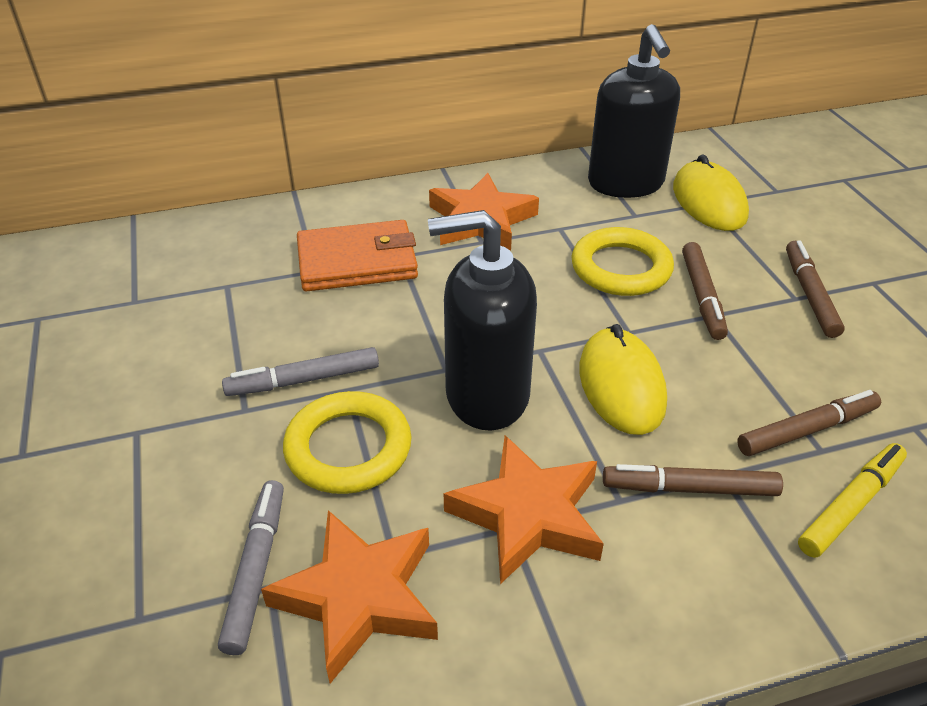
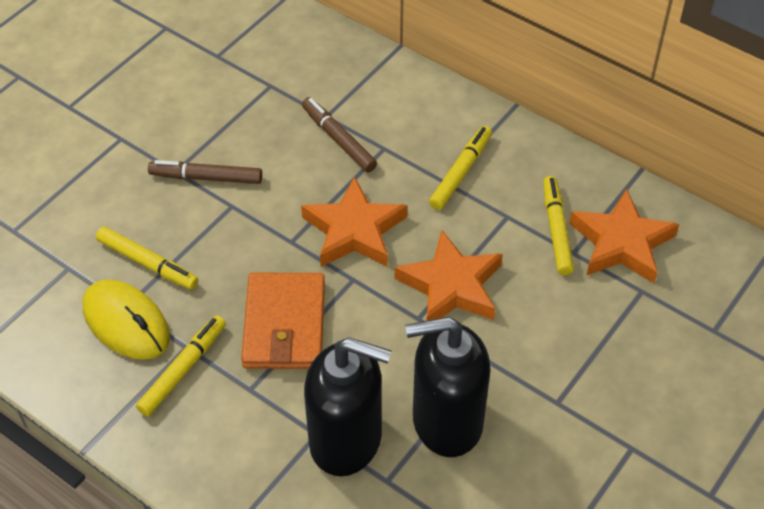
brown marker: 4 -> 2
grey marker: 2 -> 0
yellow marker: 1 -> 4
yellow mouse: 2 -> 1
yellow ring: 2 -> 0

